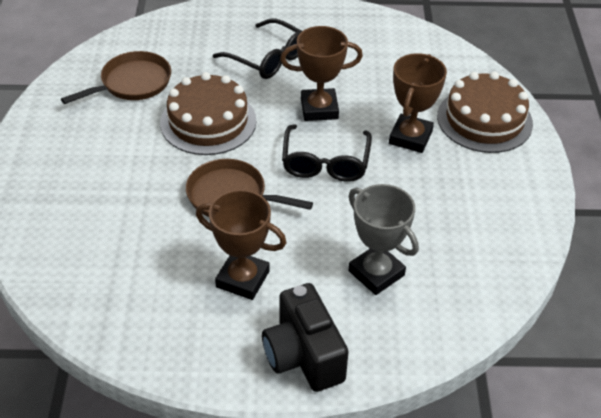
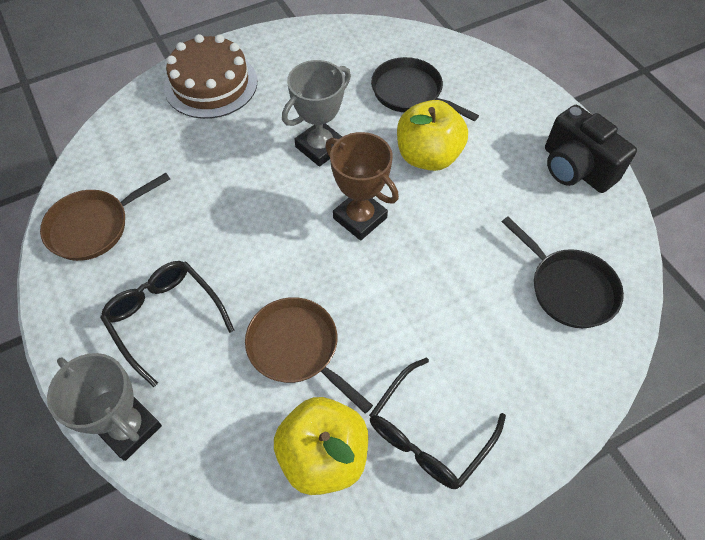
black pan: 0 -> 2
brown cake: 2 -> 1
brown trophy: 3 -> 1
grey trophy: 1 -> 2
yellow apple: 0 -> 2

